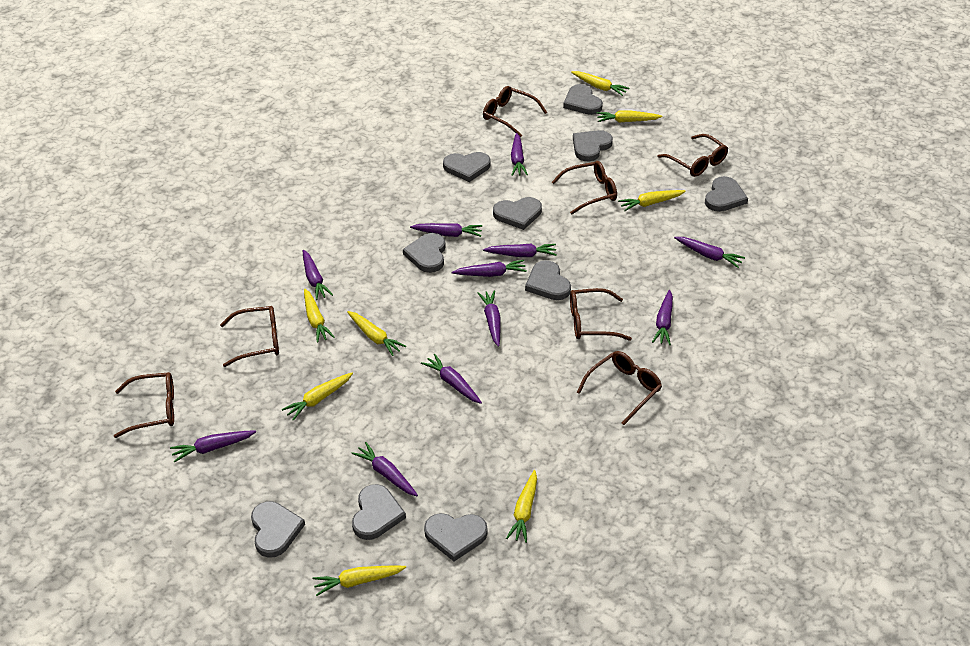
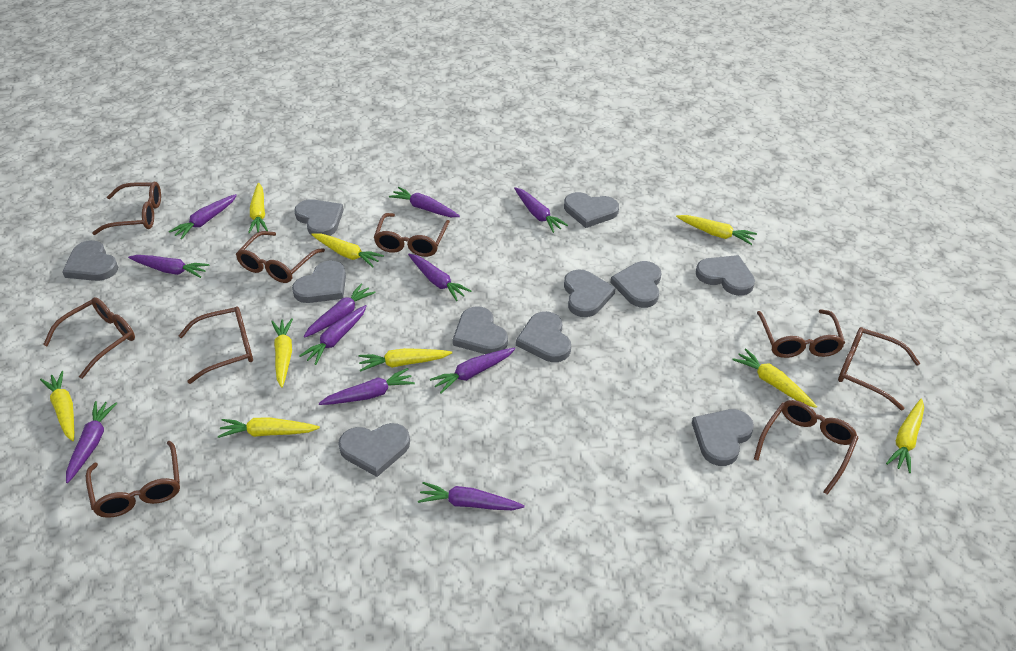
brown glasses: 7 -> 9
grey heart: 10 -> 11
yellow carrot: 8 -> 9

